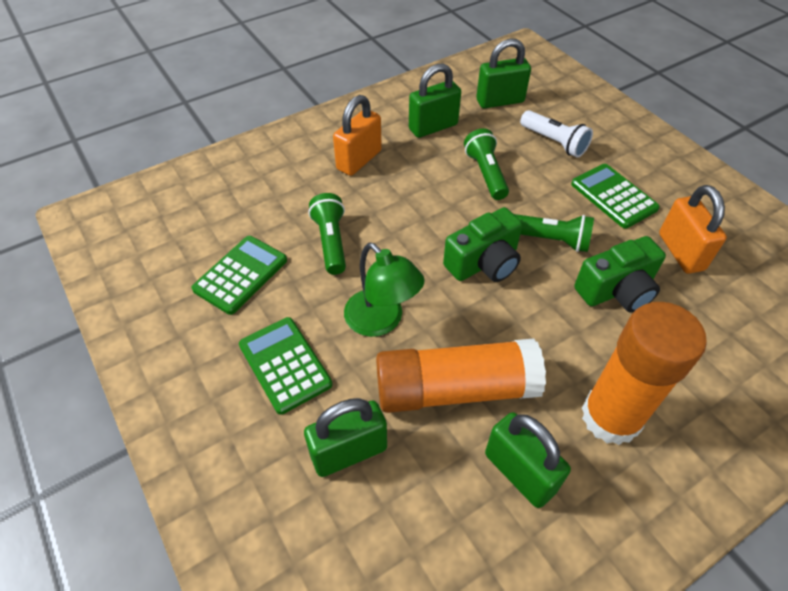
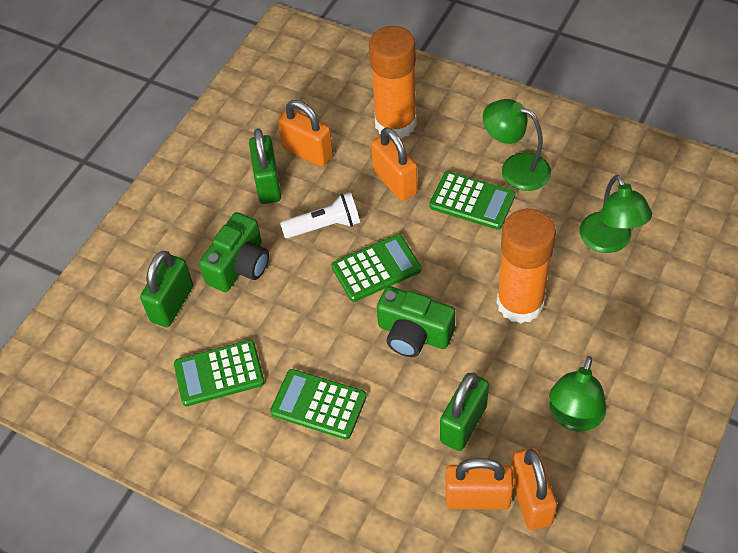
green calculator: 3 -> 4
green flashlight: 3 -> 0
green lamp: 1 -> 3
green padlock: 4 -> 3
orange padlock: 2 -> 4

